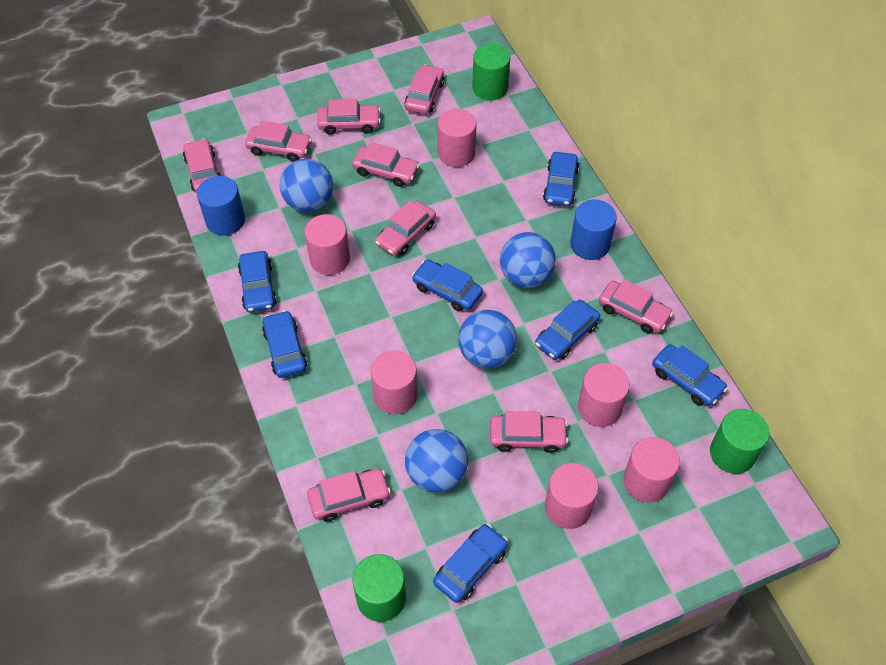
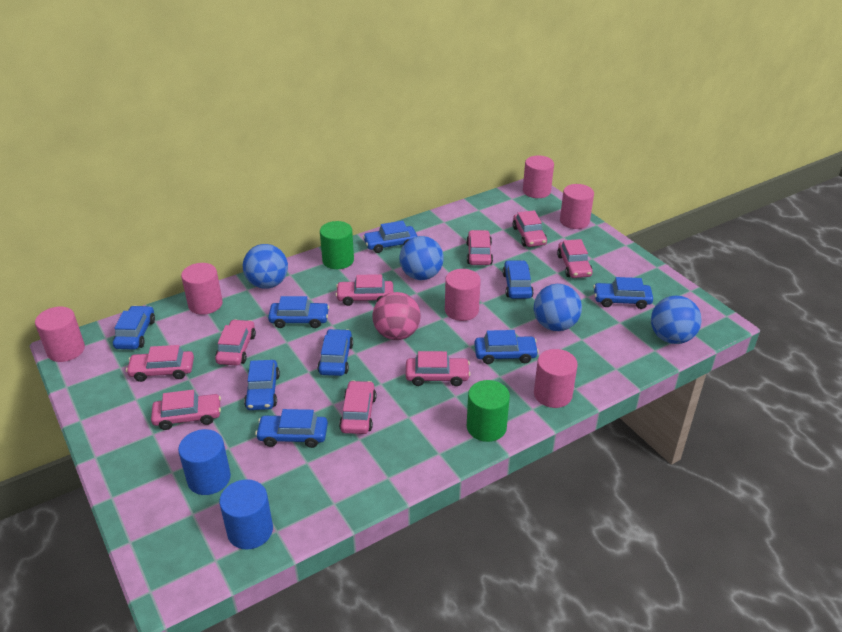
blue car: 7 -> 9
green cylinder: 3 -> 2
pink ball: 0 -> 1

